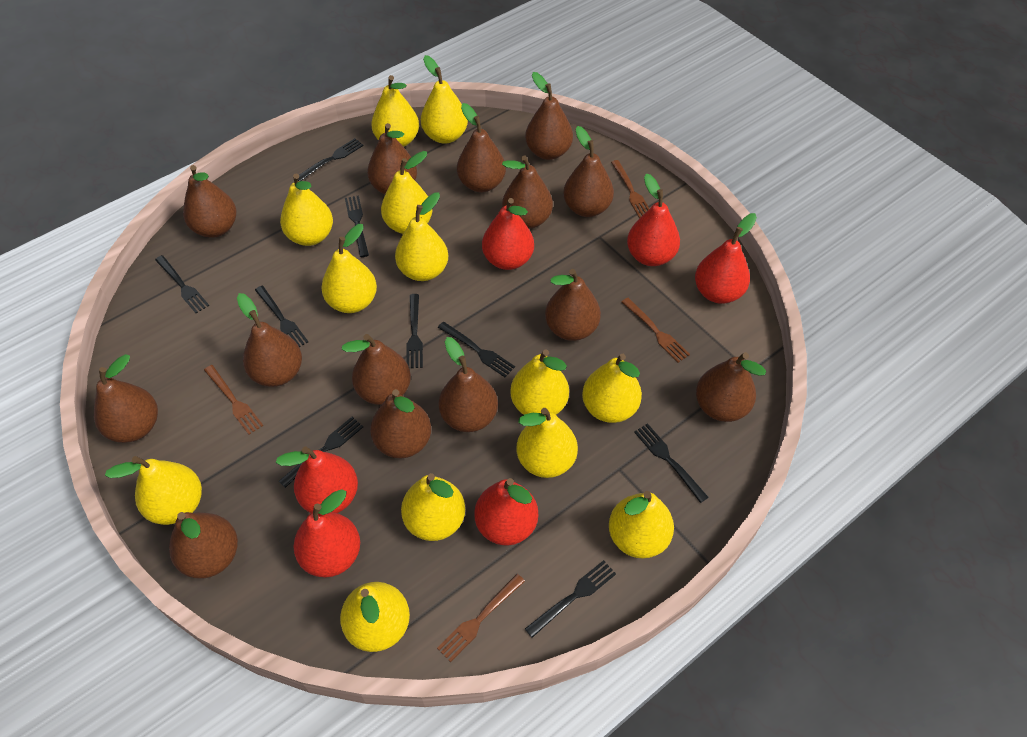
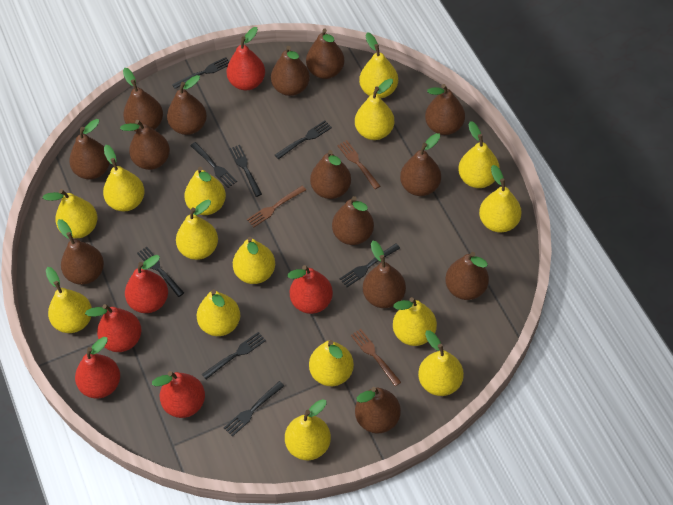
black fork: 9 -> 8
brown fork: 4 -> 3
yellow pear: 13 -> 15

